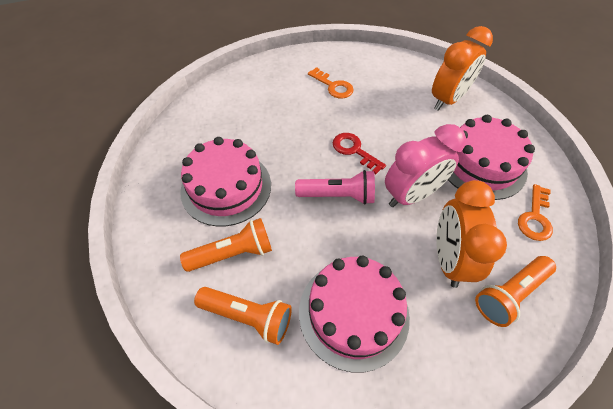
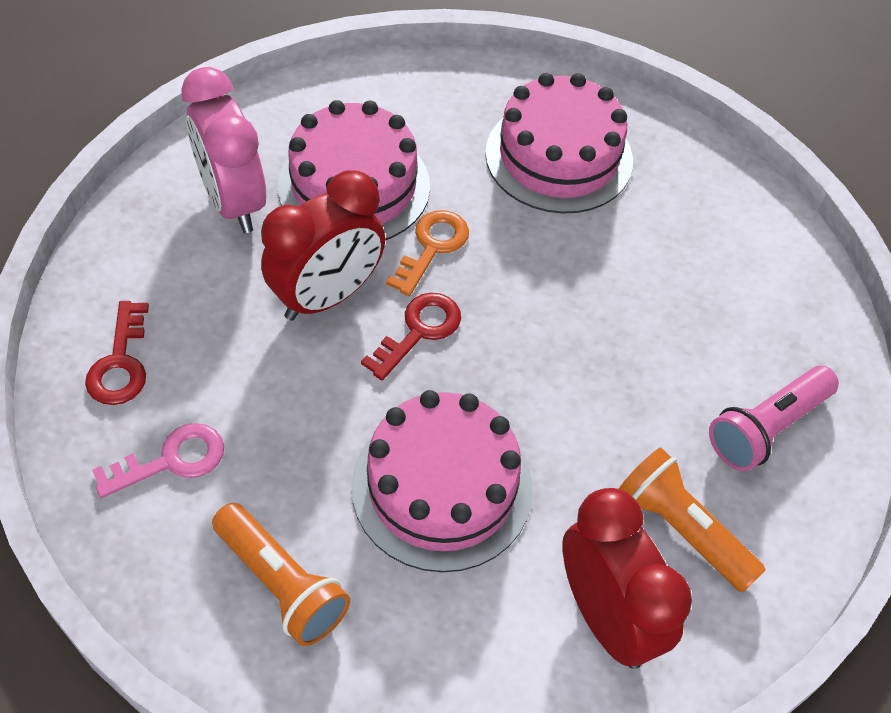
orange clock: 2 -> 0
orange flashlight: 3 -> 2
orange key: 2 -> 1
pink key: 0 -> 1
red clock: 0 -> 2
red key: 1 -> 2

